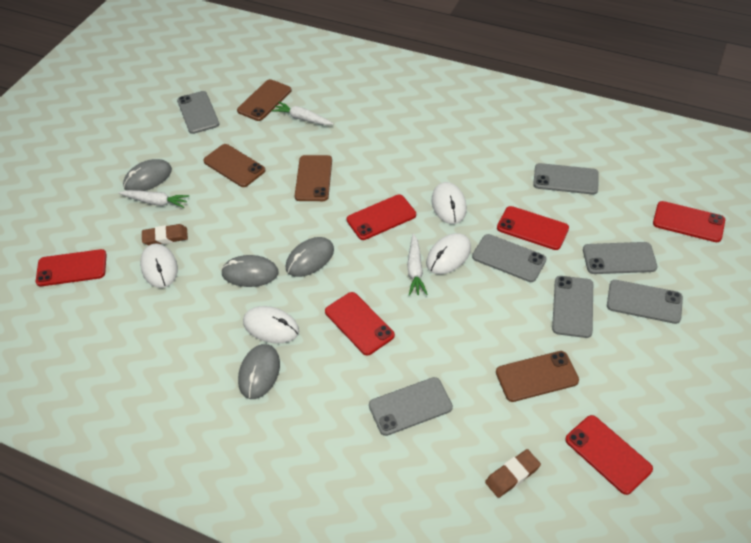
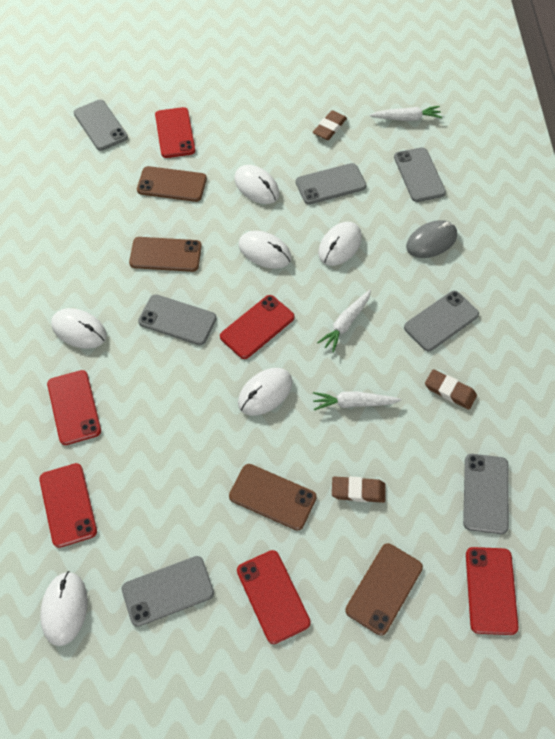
brown eraser: 2 -> 3
grey mouse: 4 -> 1
white mouse: 4 -> 6

